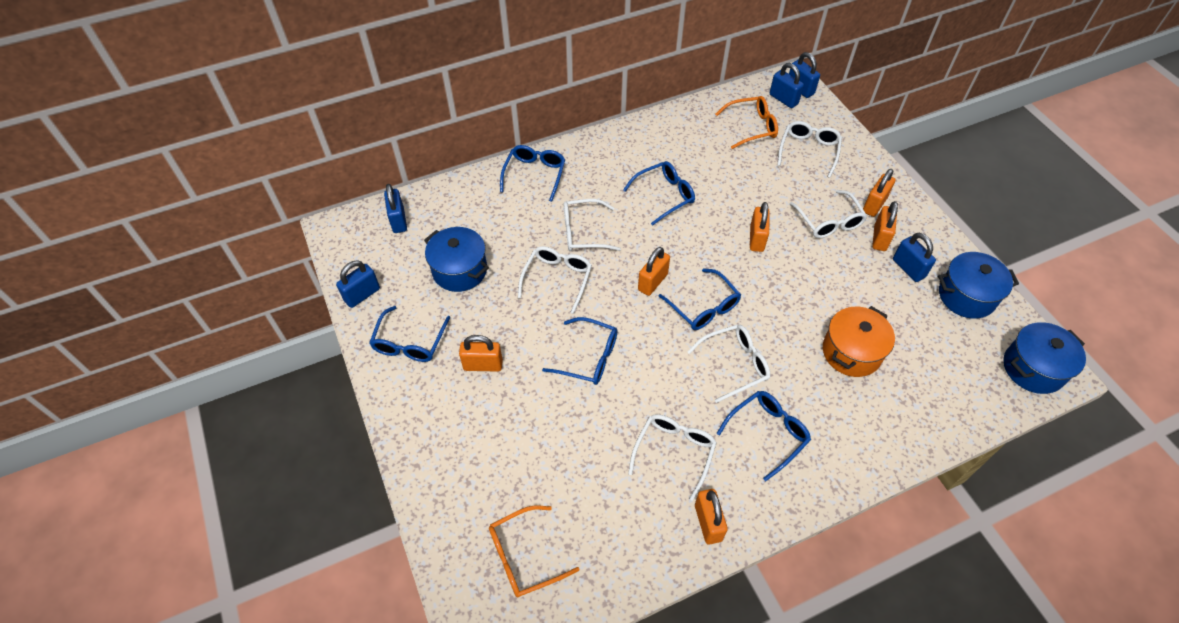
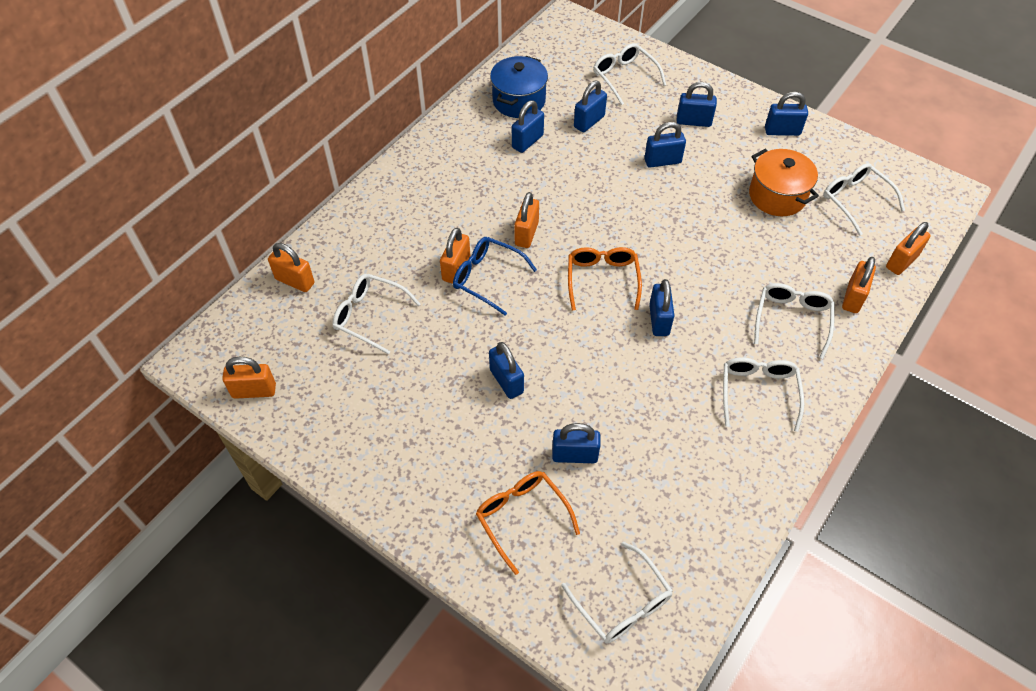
blue glasses: 6 -> 1
blue padlock: 5 -> 8
blue pot: 3 -> 1

